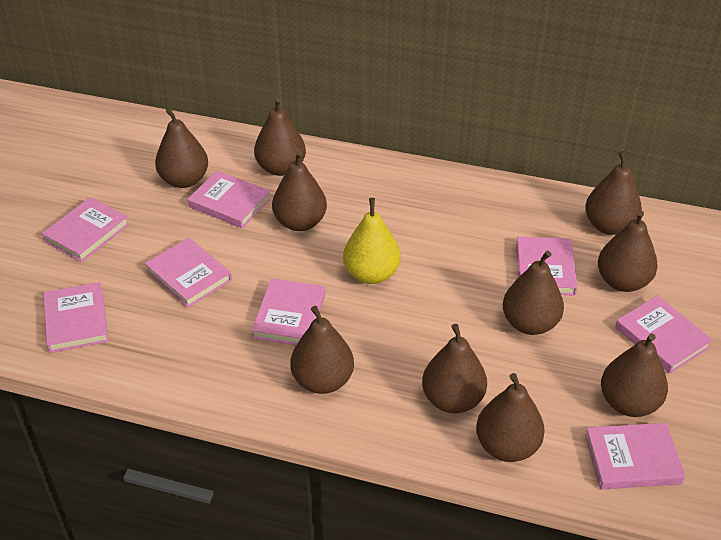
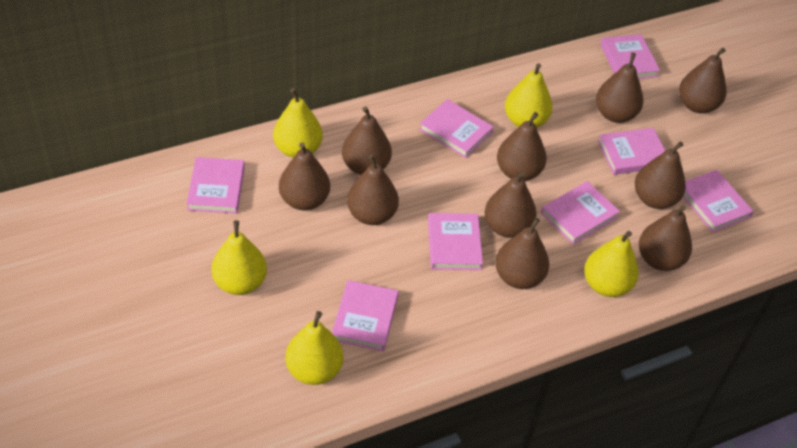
yellow pear: 1 -> 5

